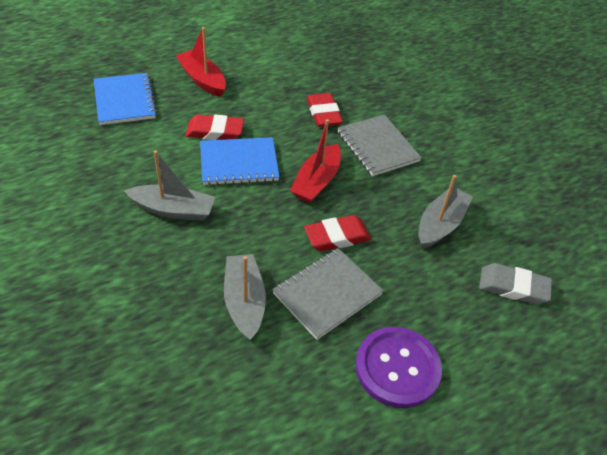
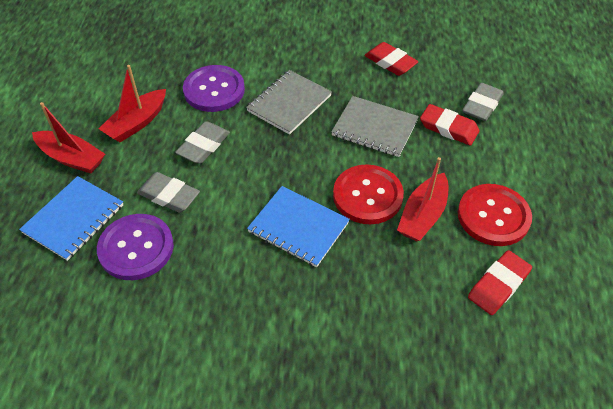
grey boat: 3 -> 0
grey eraser: 1 -> 3
purple button: 1 -> 2
red boat: 2 -> 3
red button: 0 -> 2

